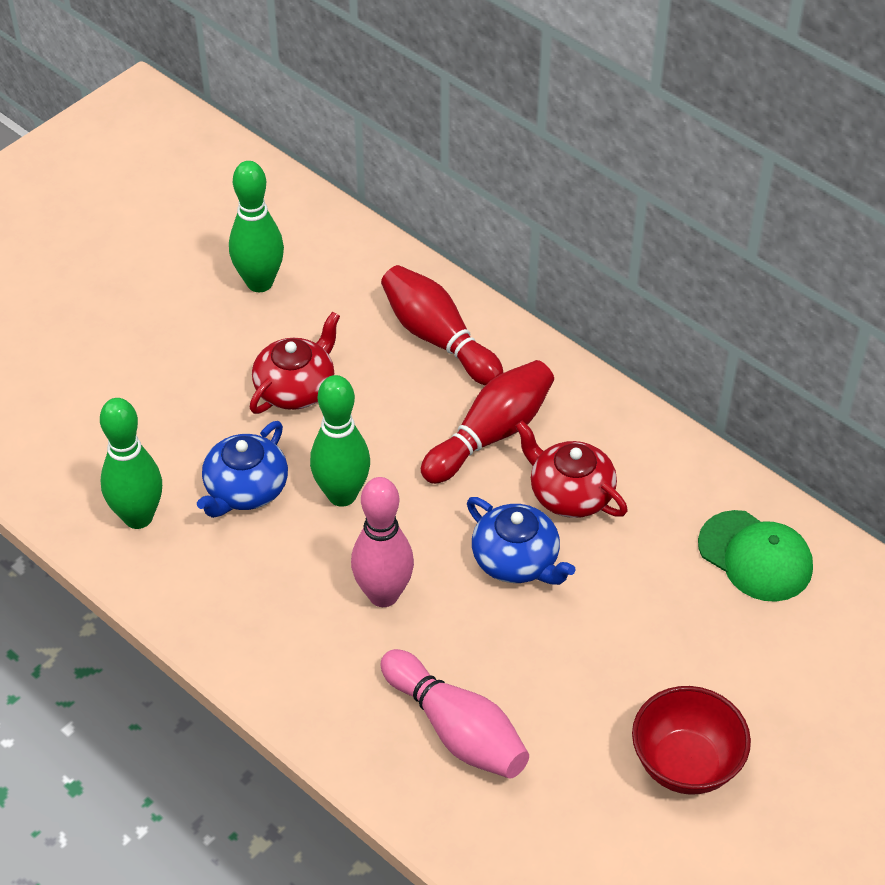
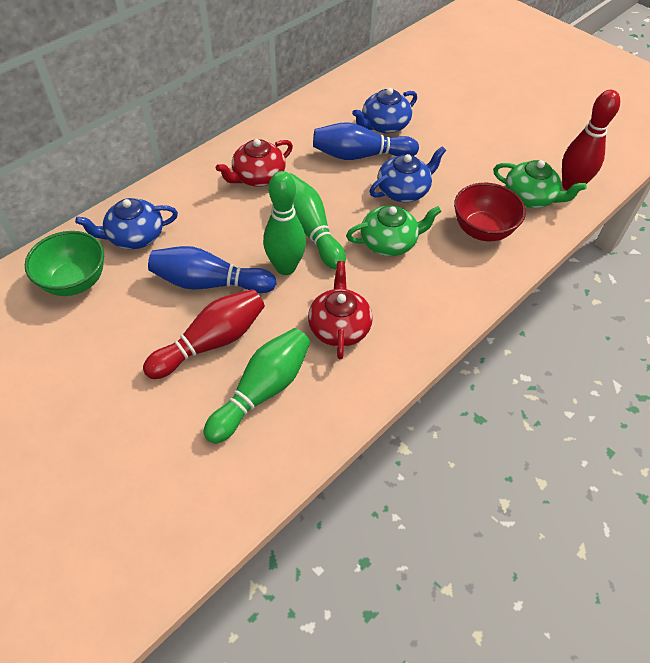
blue bowling pin: 0 -> 2
blue teapot: 2 -> 3
green bowl: 0 -> 1
green cap: 1 -> 0
green teapot: 0 -> 2
pink bowling pin: 2 -> 0

